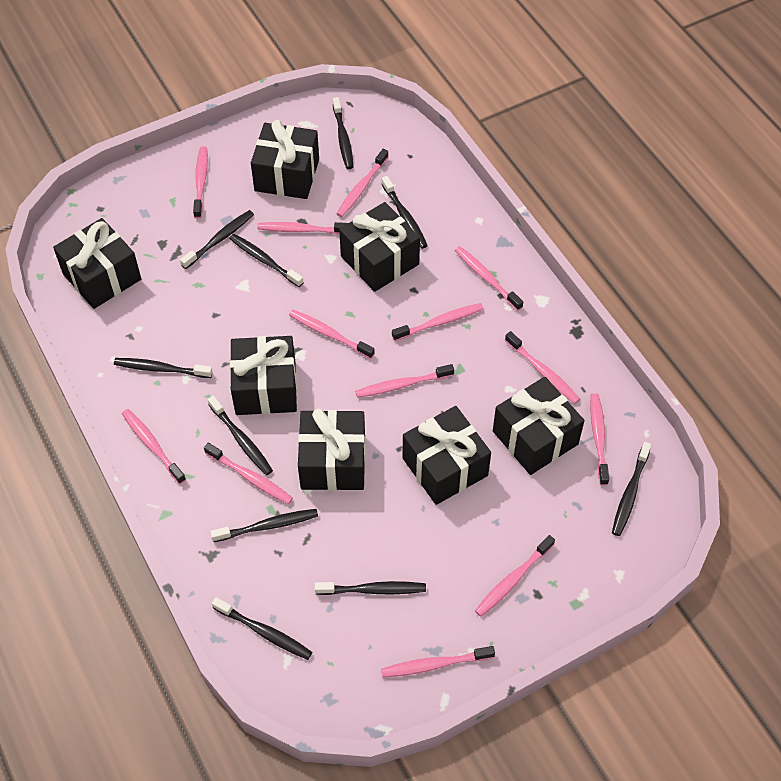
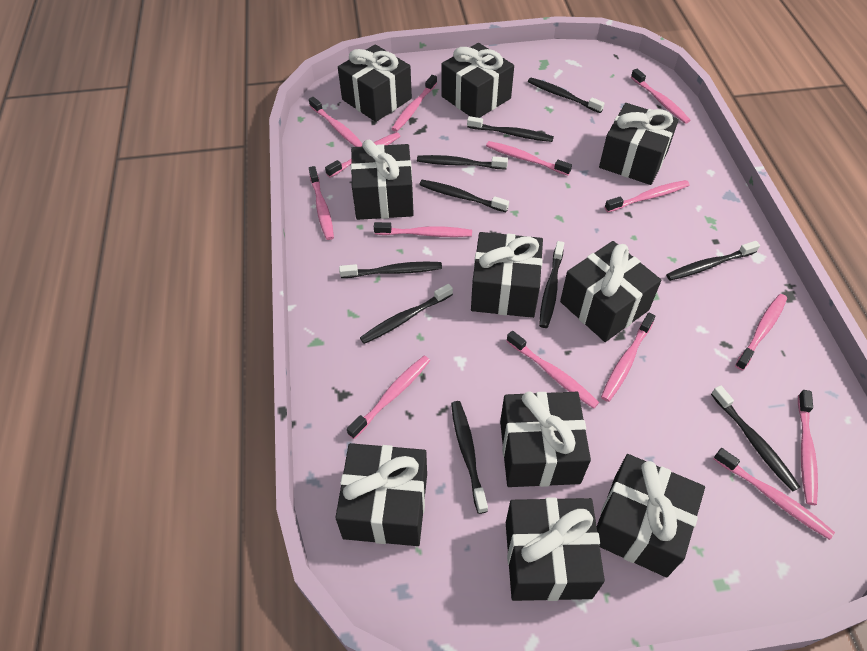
black gift: 7 -> 10
pink toothbrush: 13 -> 14

